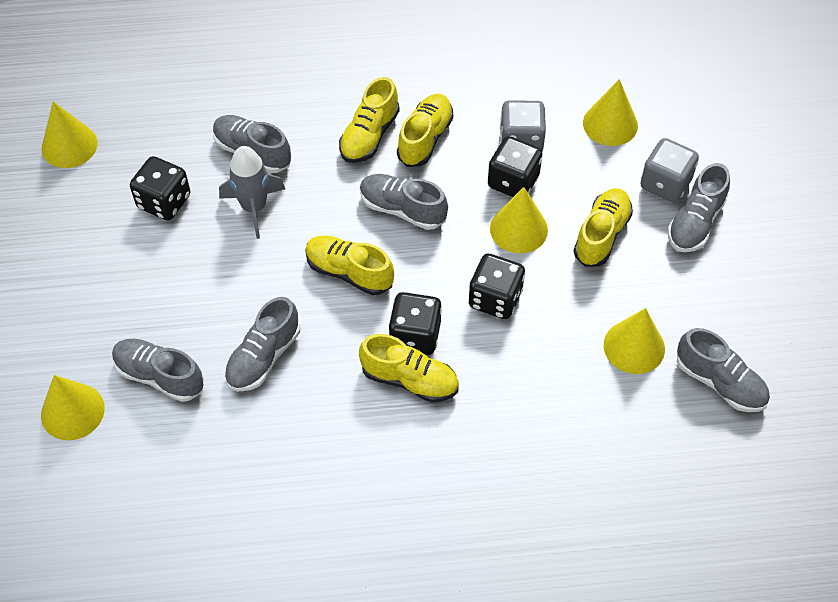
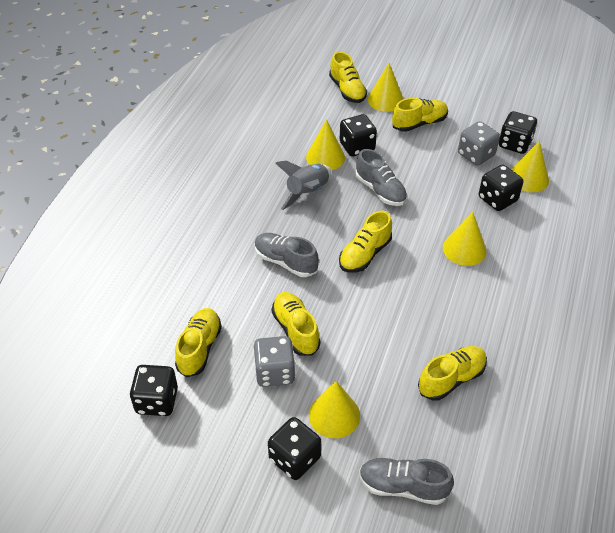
black dice: 4 -> 5
grey shoe: 6 -> 3
yellow shoe: 5 -> 6

